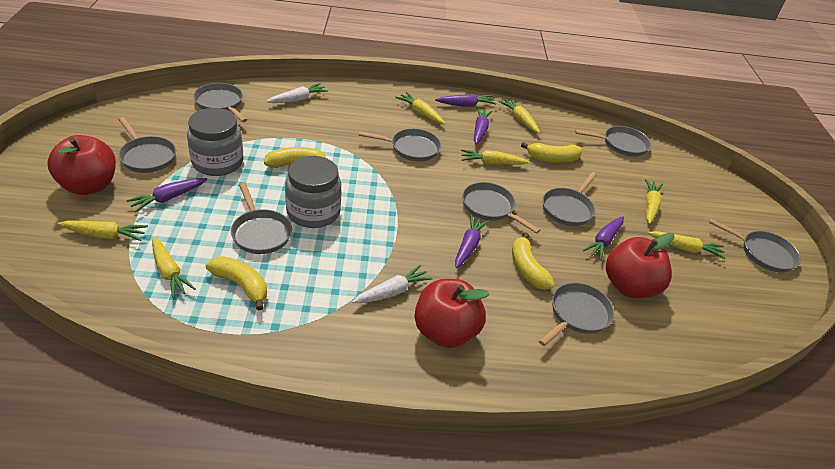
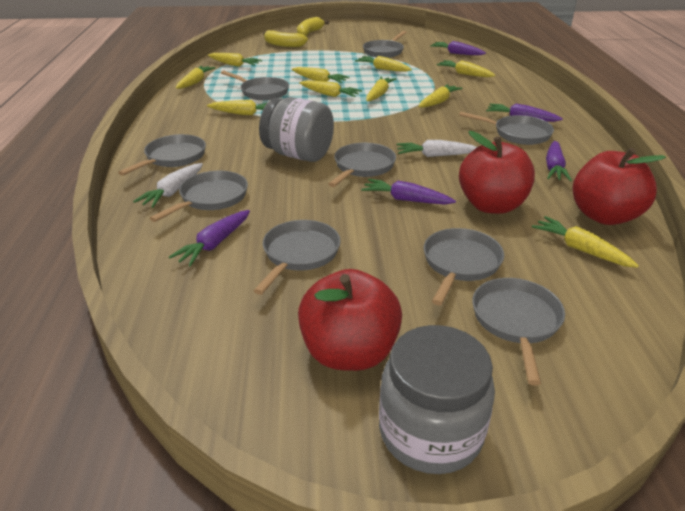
yellow banana: 4 -> 2
yellow carrot: 7 -> 10

